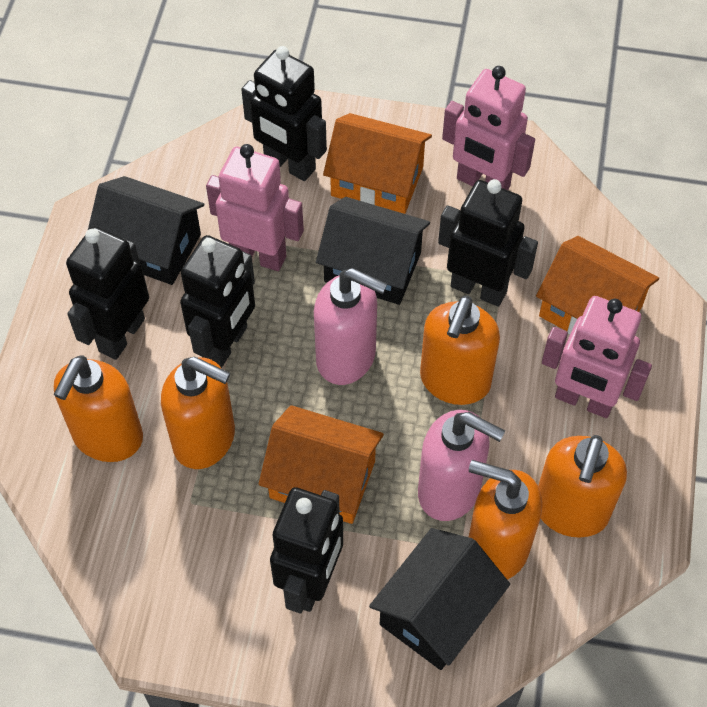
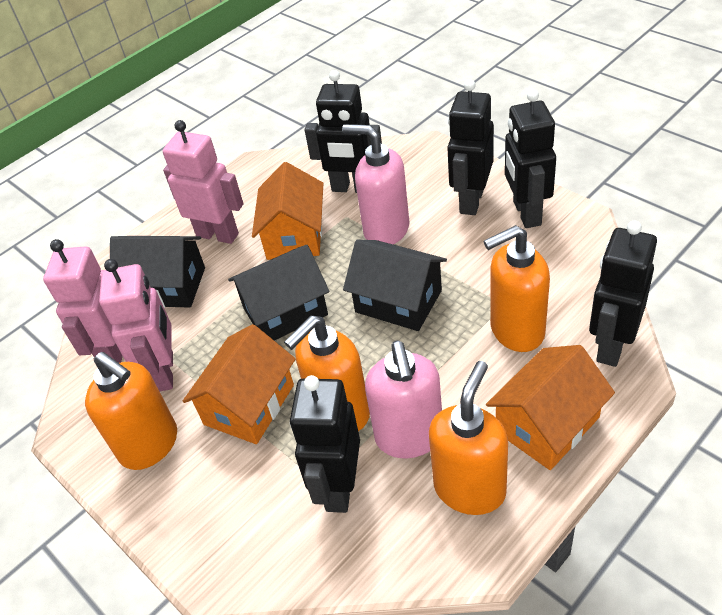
orange soap dispenser: 5 -> 4

